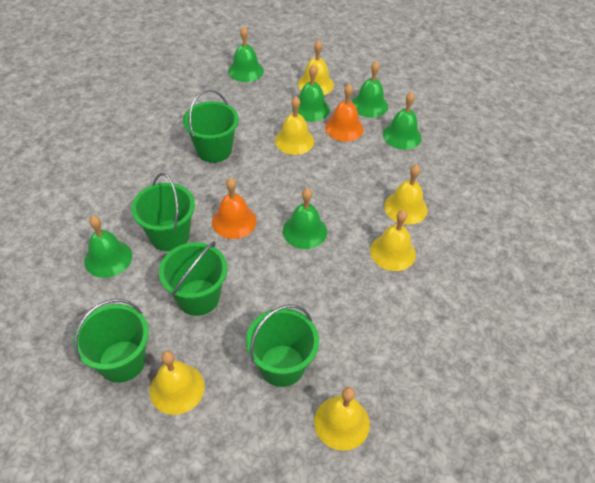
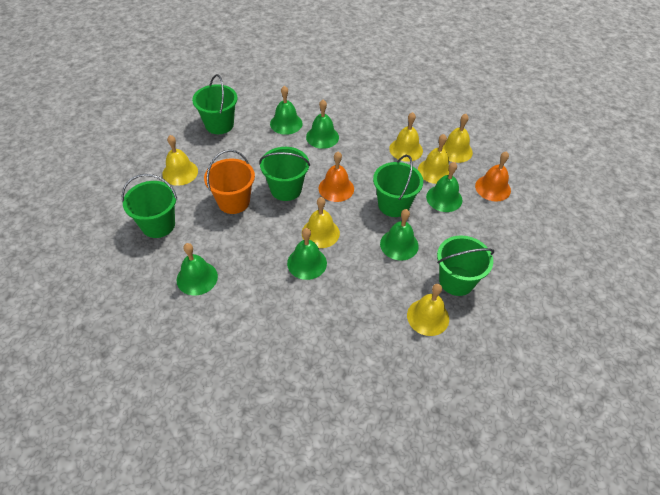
orange bucket: 0 -> 1

